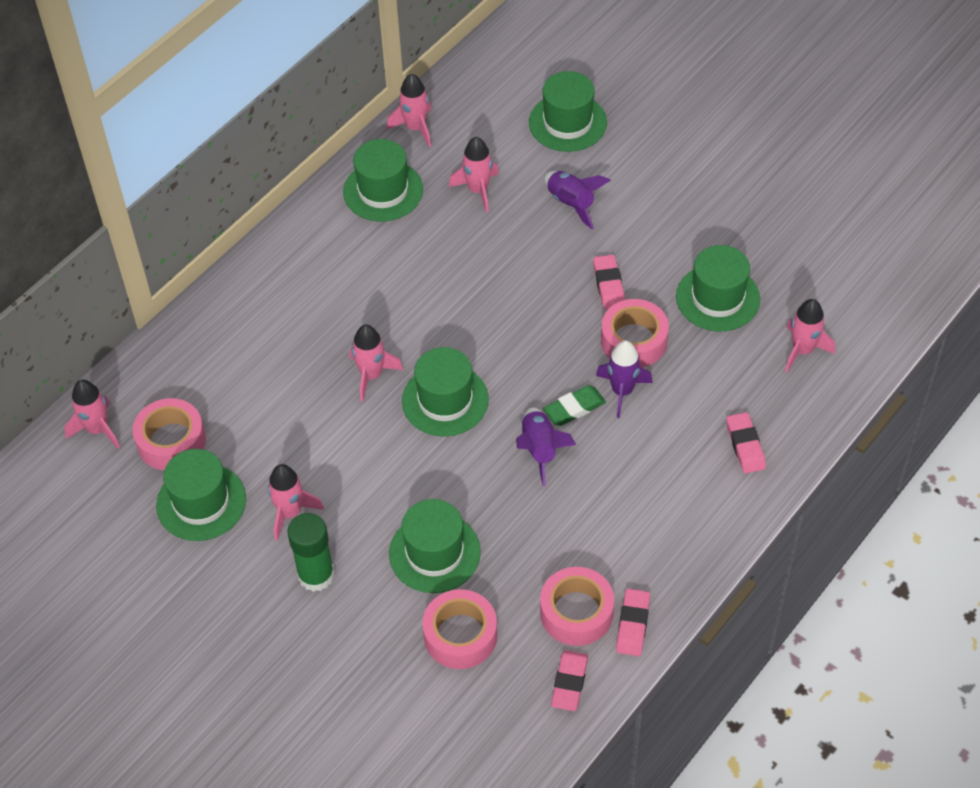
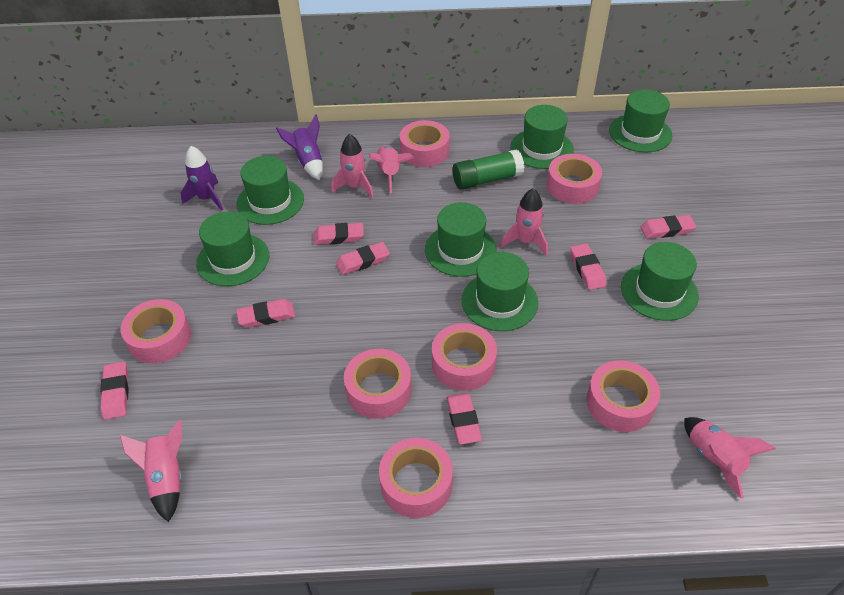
green eraser: 1 -> 0
green hat: 6 -> 7
pink eraser: 4 -> 7
pink rocket: 6 -> 5
pink tape: 4 -> 7
purple rocket: 3 -> 2

